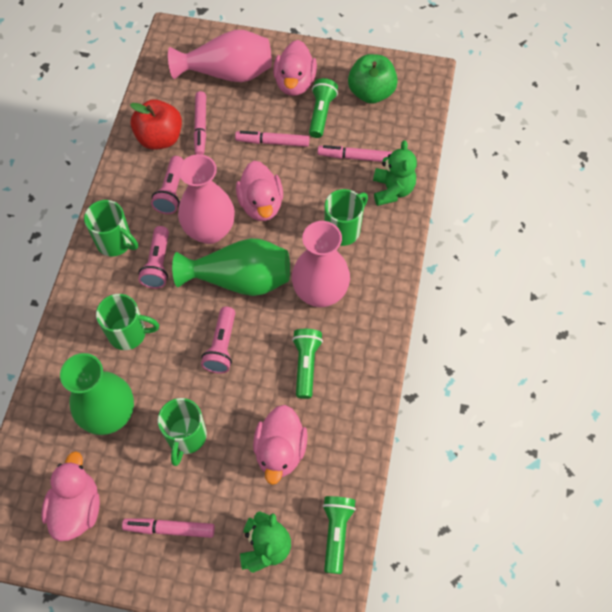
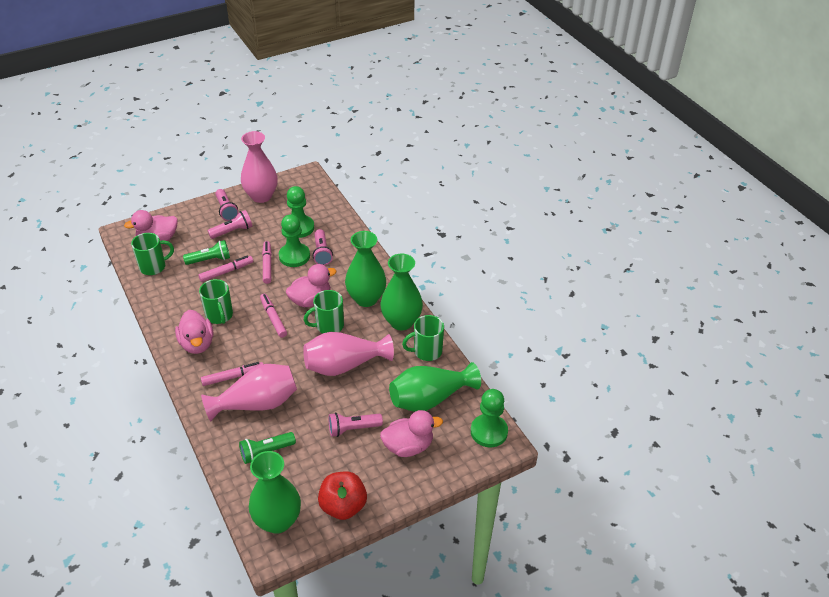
green apple: 1 -> 0
green flashlight: 3 -> 2
green pawn: 0 -> 3
green teddy bear: 2 -> 0
green vase: 2 -> 4
pink flashlight: 3 -> 4

